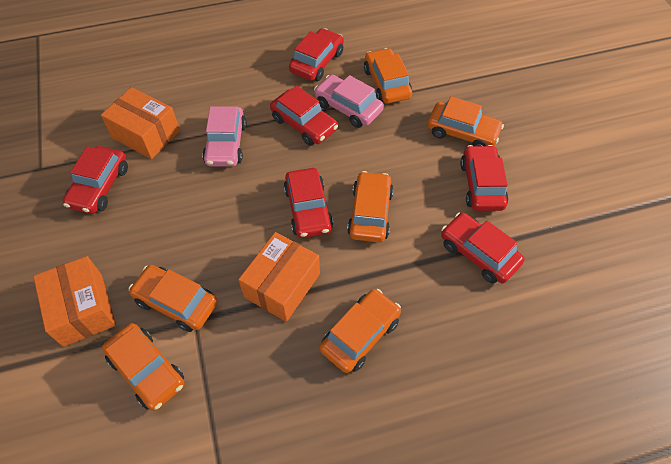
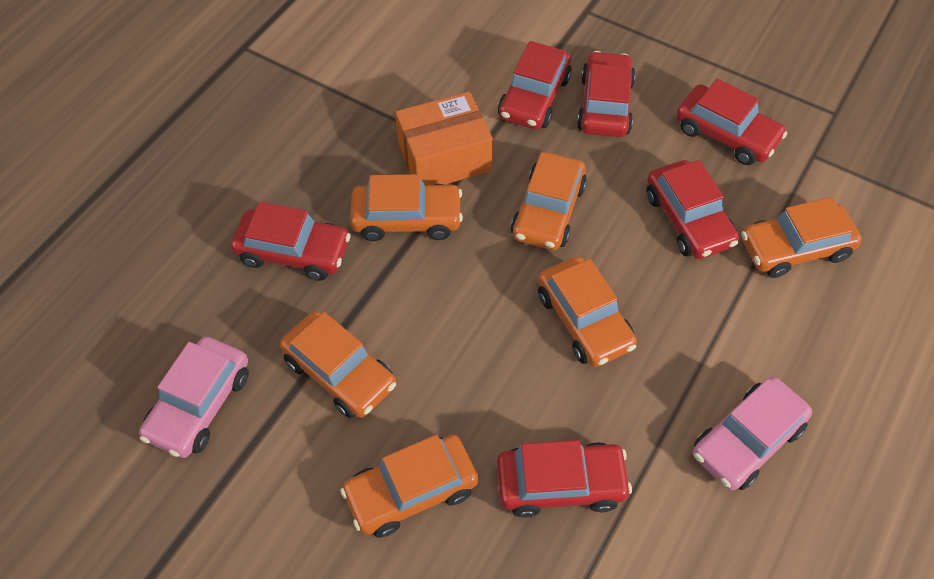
orange box: 3 -> 1

